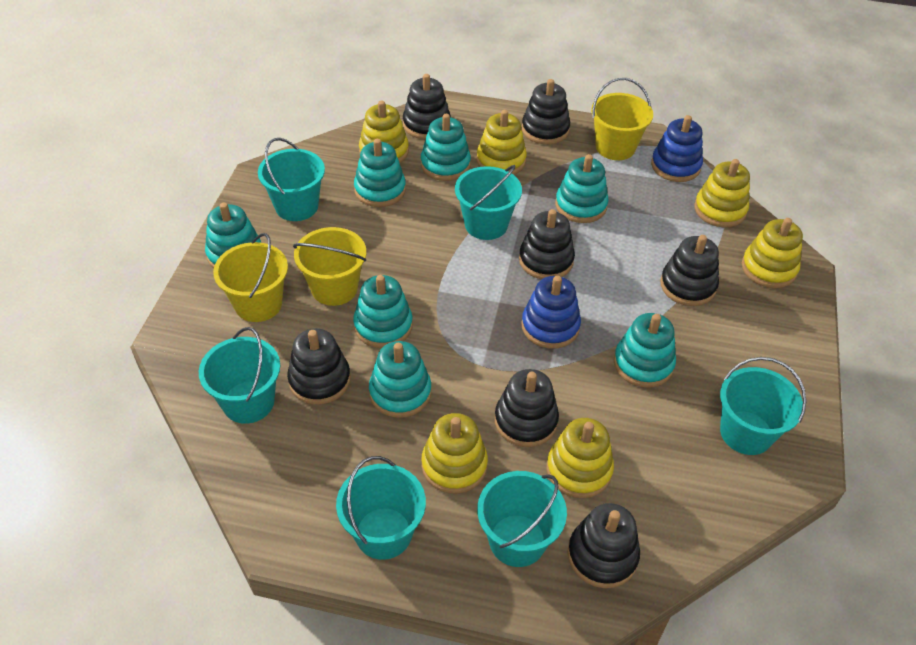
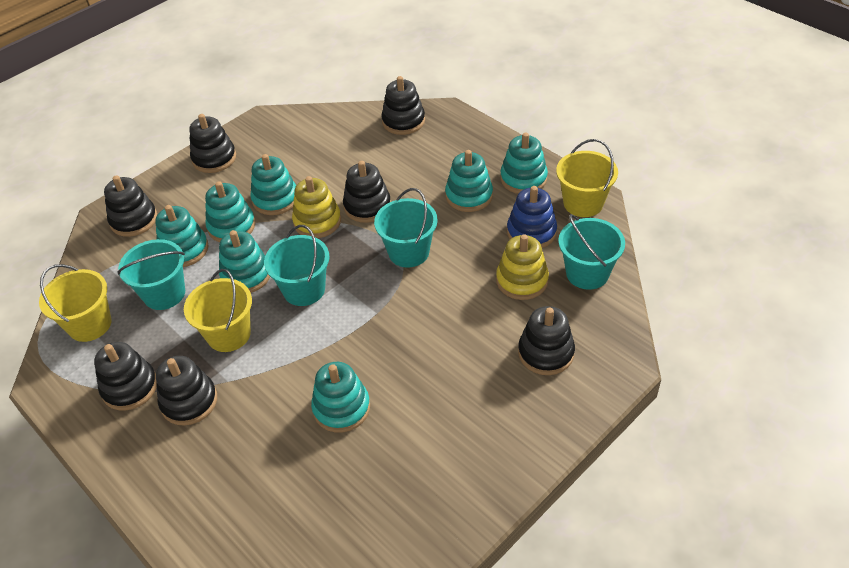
blue stacking toy: 2 -> 1
turquoise bucket: 6 -> 4
yellow stacking toy: 6 -> 2

